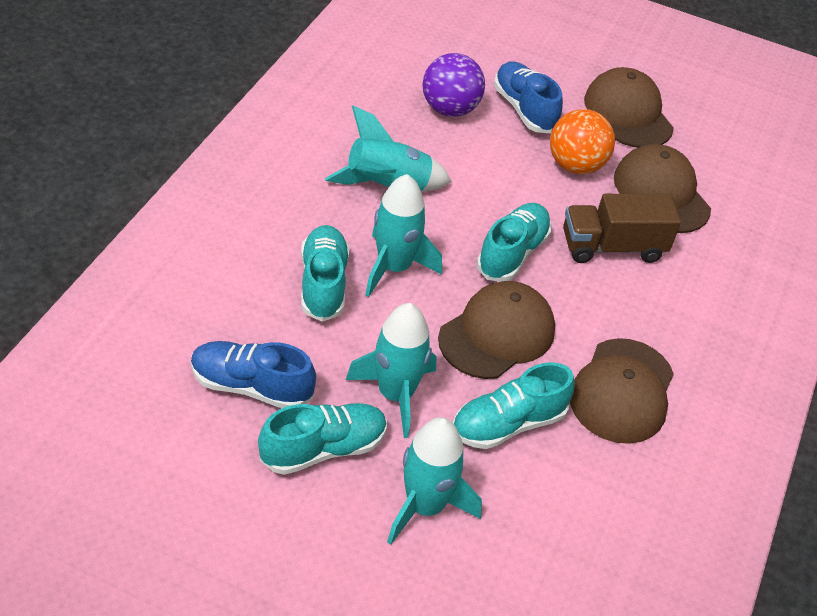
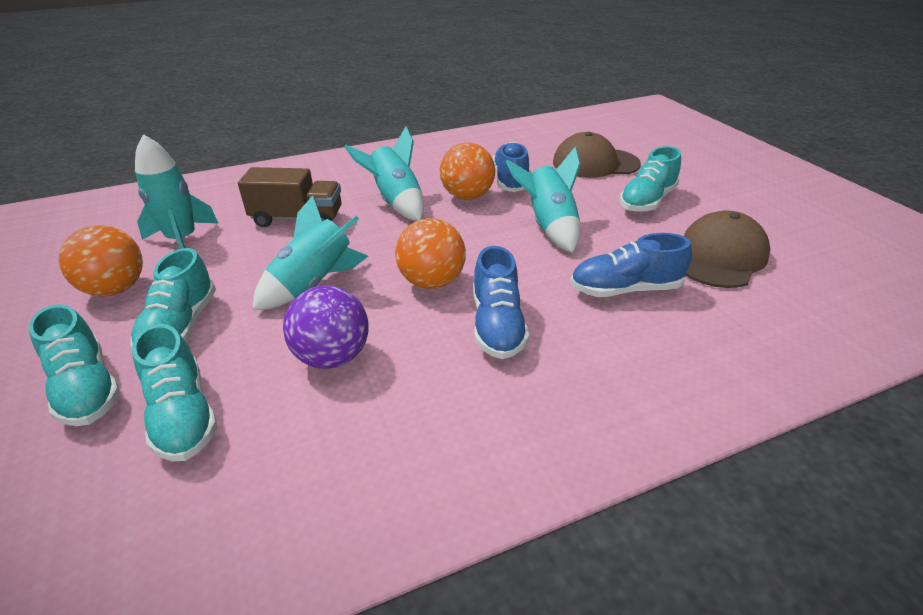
blue shoe: 2 -> 3
brown cap: 4 -> 2
orange ball: 1 -> 3

